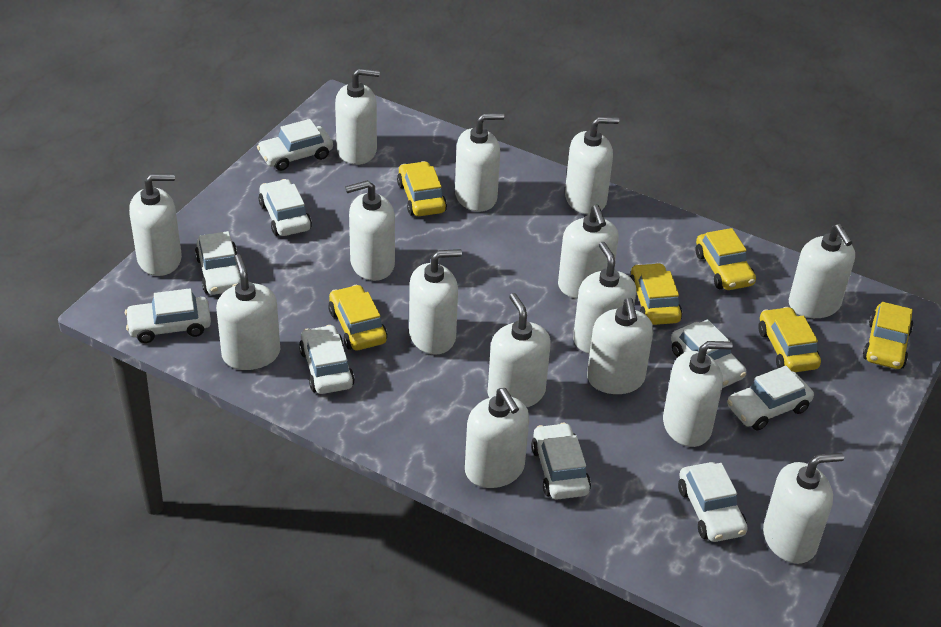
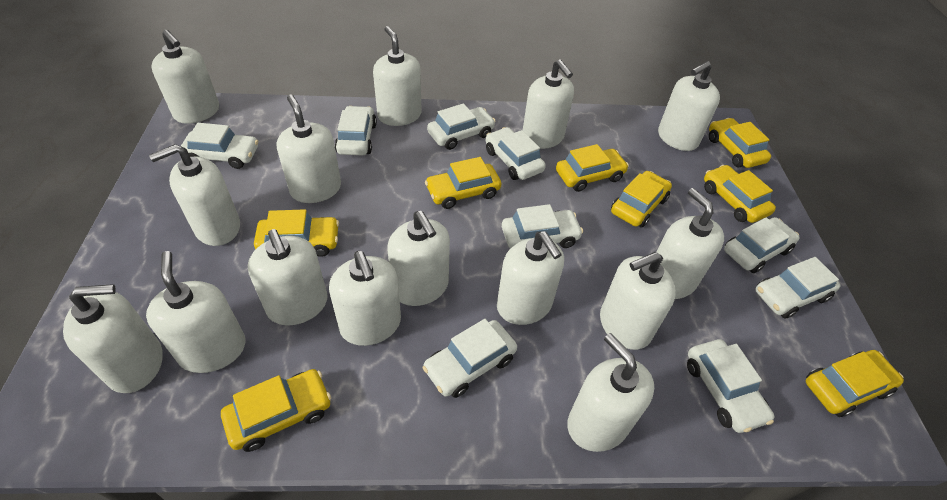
yellow car: 6 -> 8

